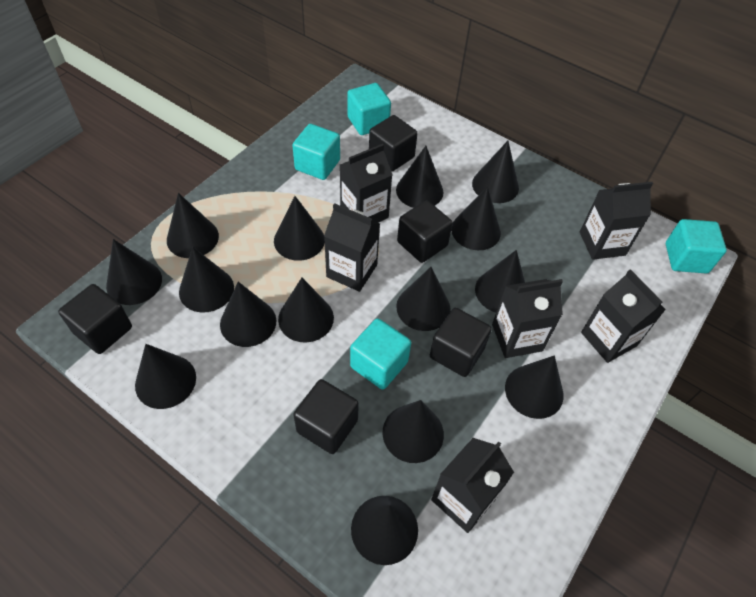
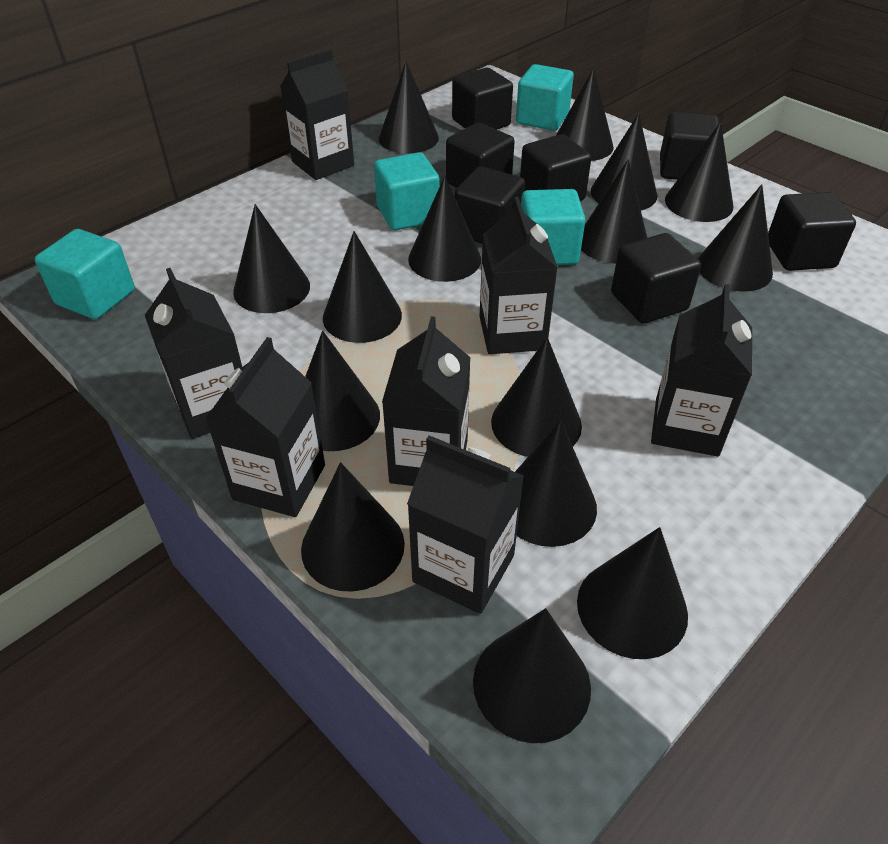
black carton: 6 -> 7
black cube: 5 -> 7

